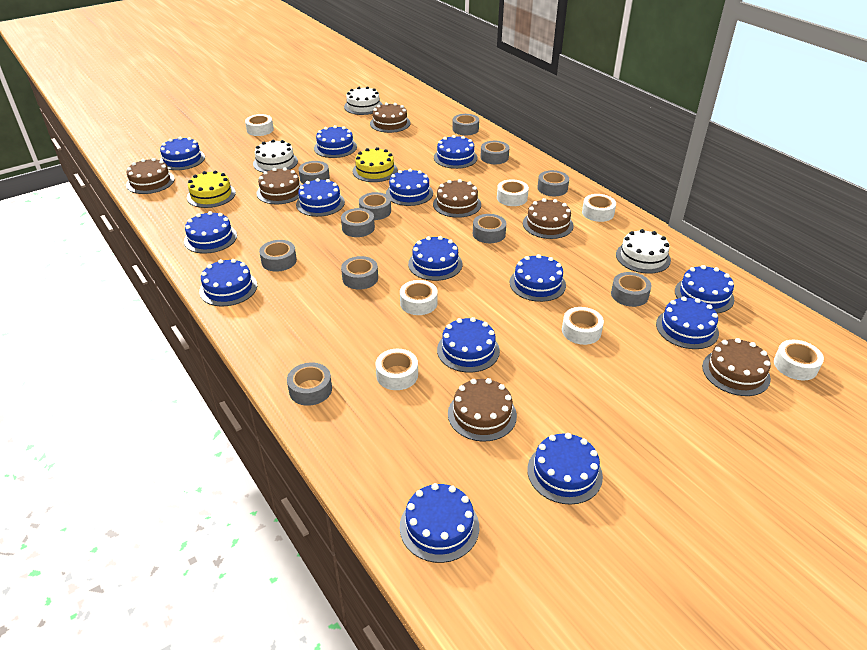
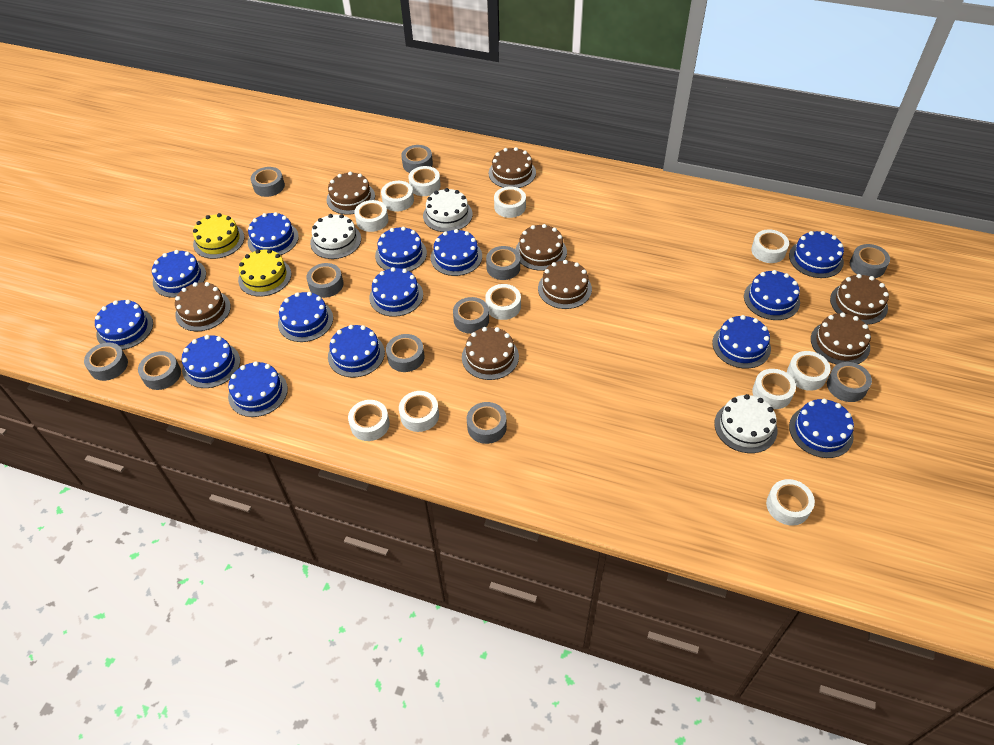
brown cake: 7 -> 8
white tape: 7 -> 11

